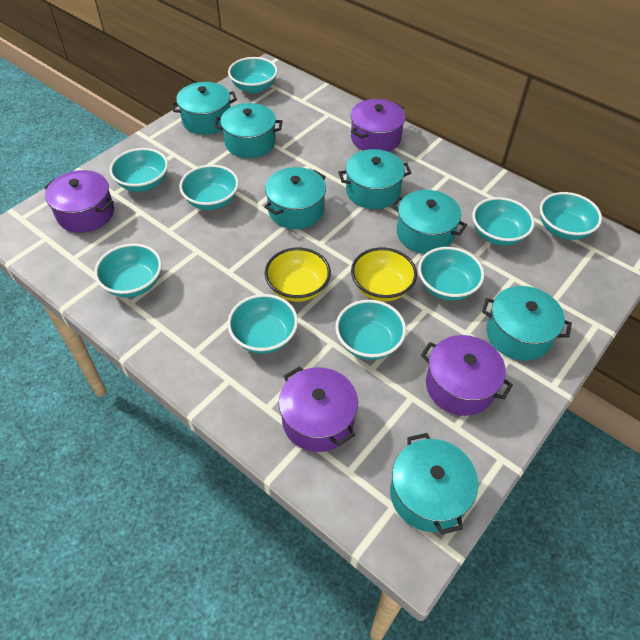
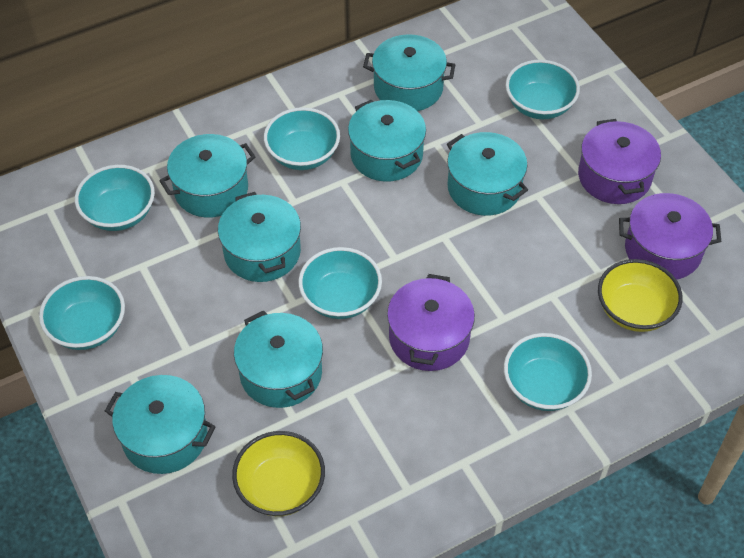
purple pot: 4 -> 3
turquoise bowl: 9 -> 6

